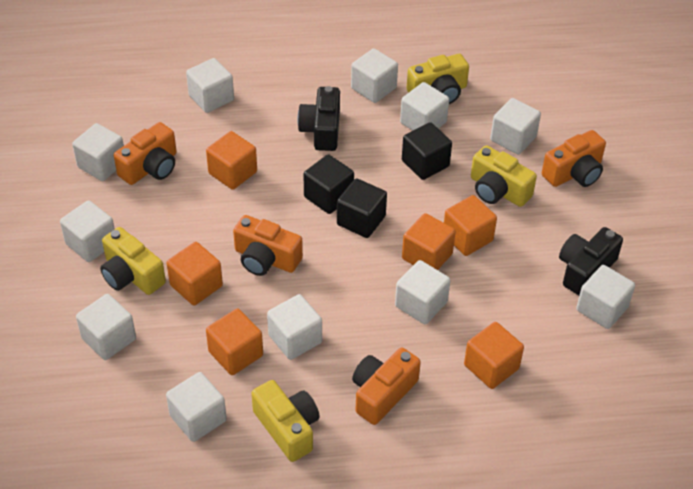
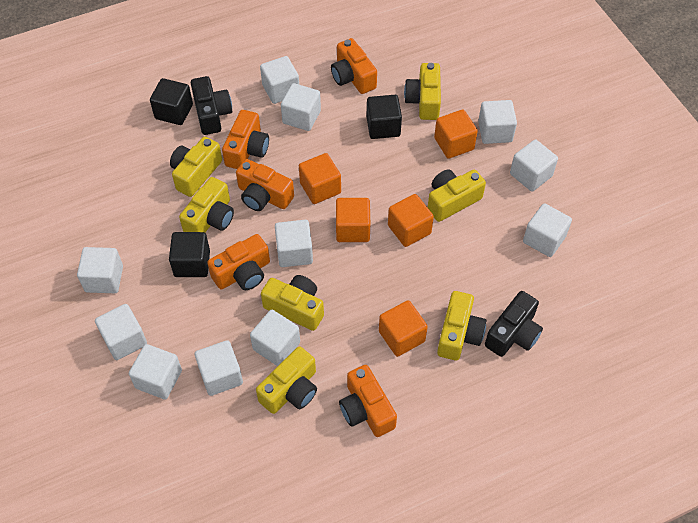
orange camera: 4 -> 5
orange cube: 6 -> 5
yellow camera: 4 -> 7

